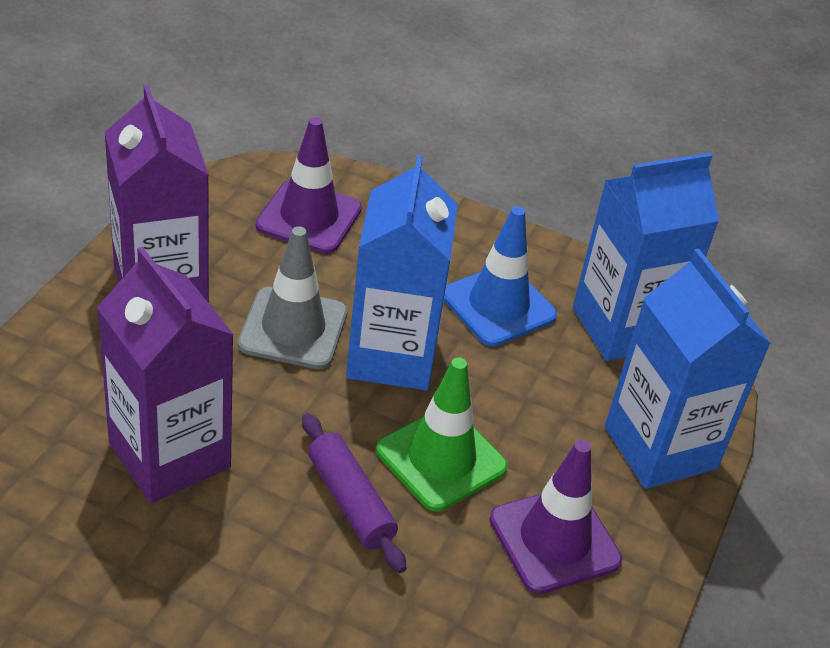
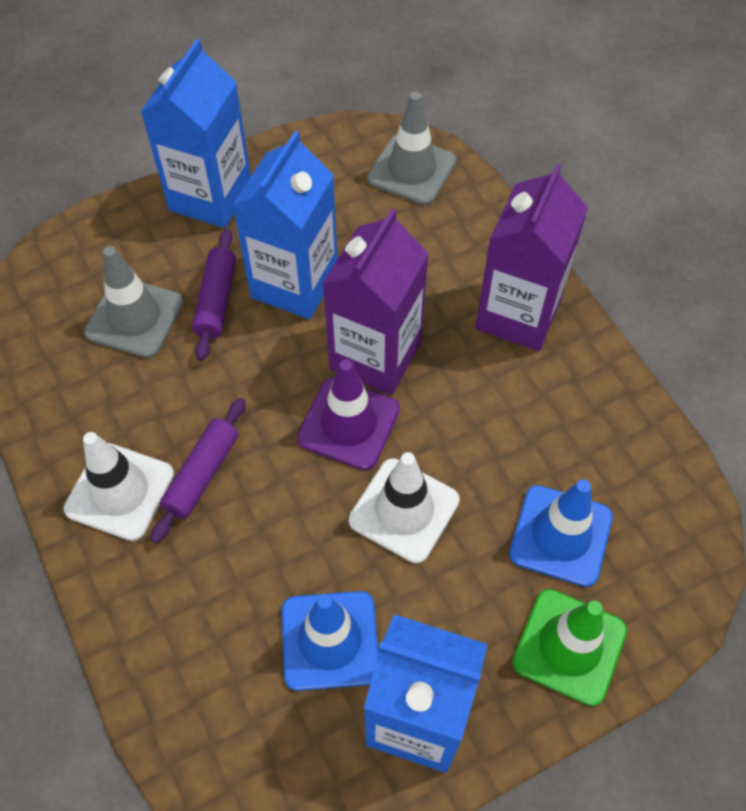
blue traffic cone: 1 -> 2
grey traffic cone: 1 -> 2
purple rolling pin: 1 -> 2
purple traffic cone: 2 -> 1
white traffic cone: 0 -> 2

